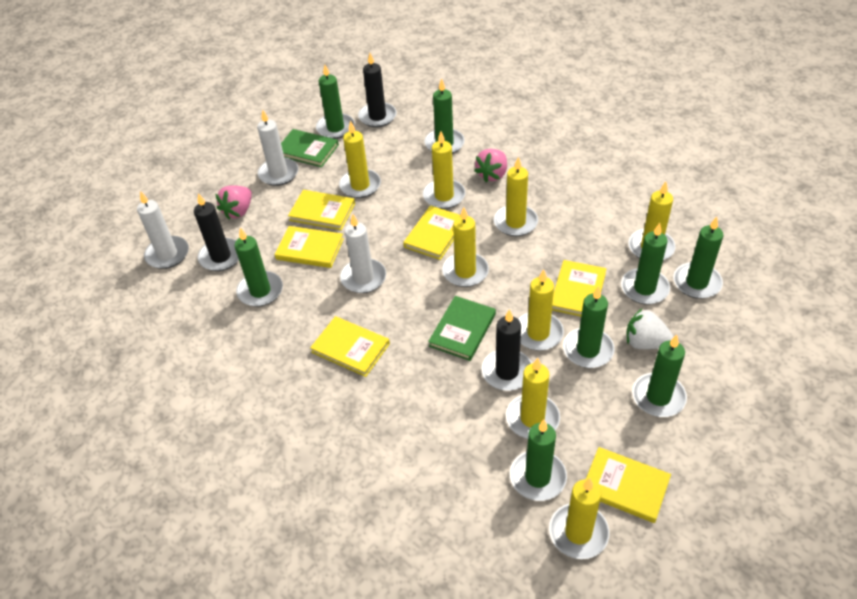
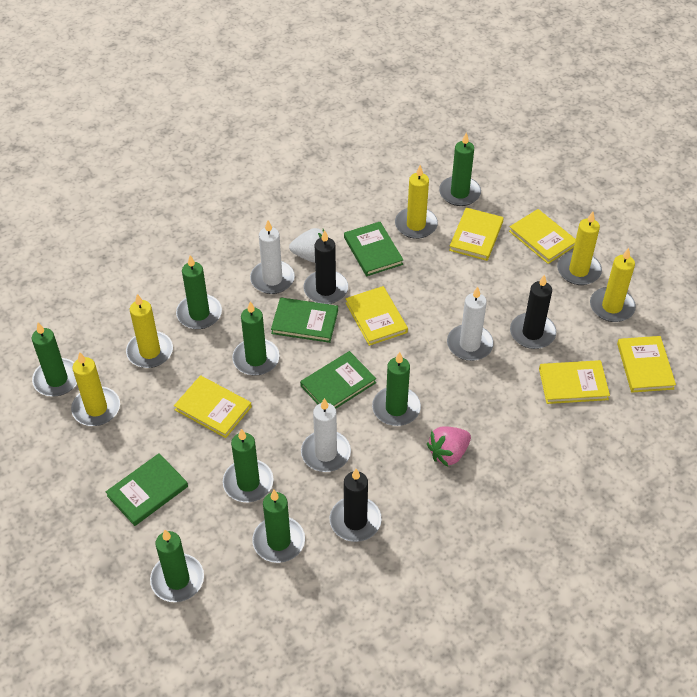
green book: 2 -> 4
pink strawberry: 2 -> 1
yellow candle: 8 -> 5

